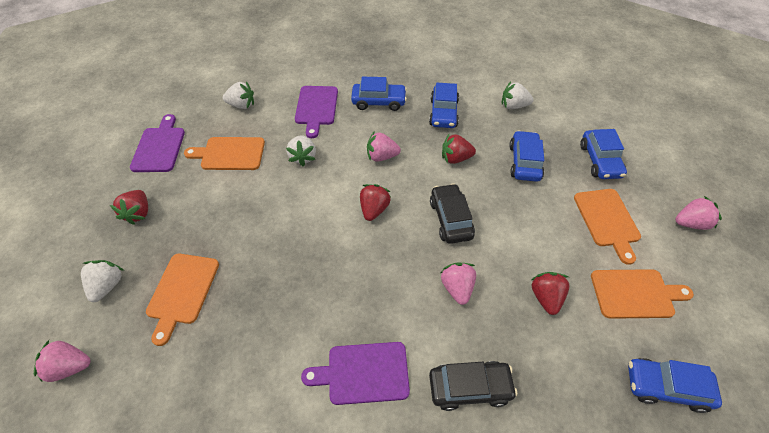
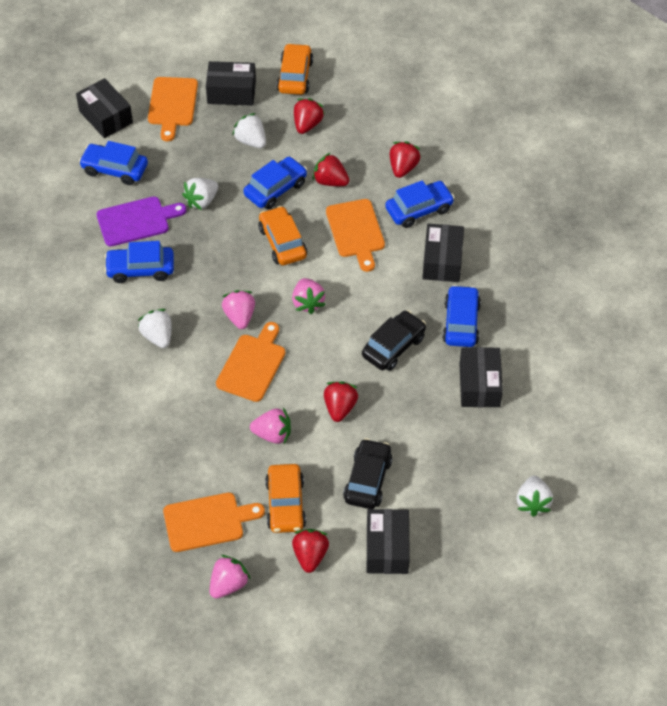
black box: 0 -> 5
orange car: 0 -> 3
purple cutting board: 3 -> 1
red strawberry: 4 -> 5

